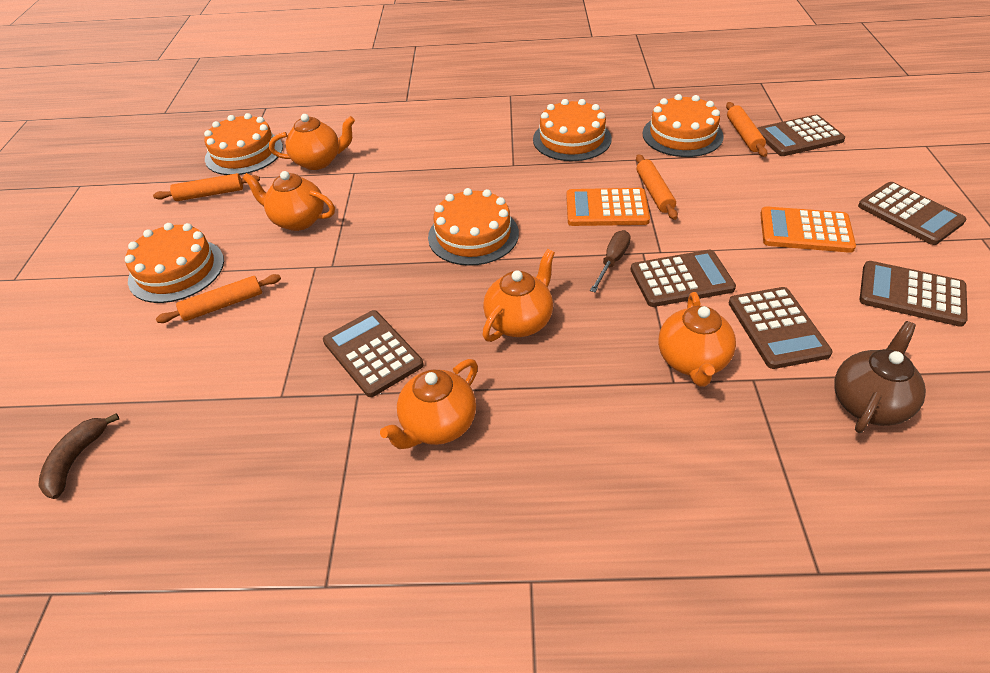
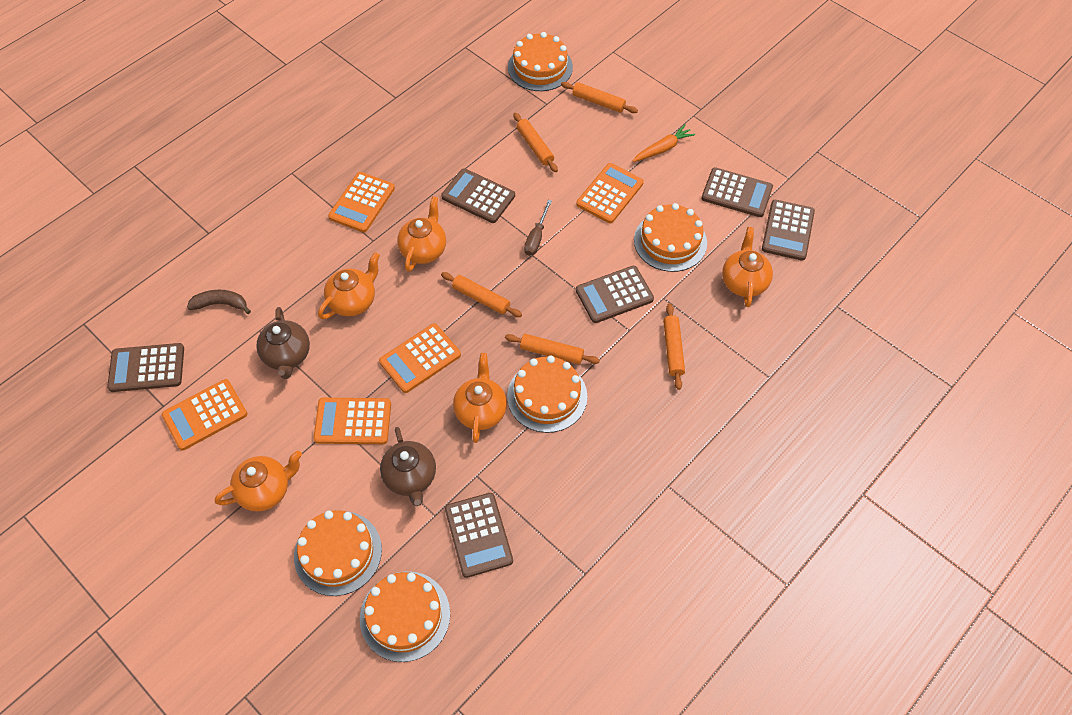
brown teapot: 1 -> 2
orange calculator: 2 -> 5
orange carrot: 0 -> 1
orange rolling pin: 4 -> 5

